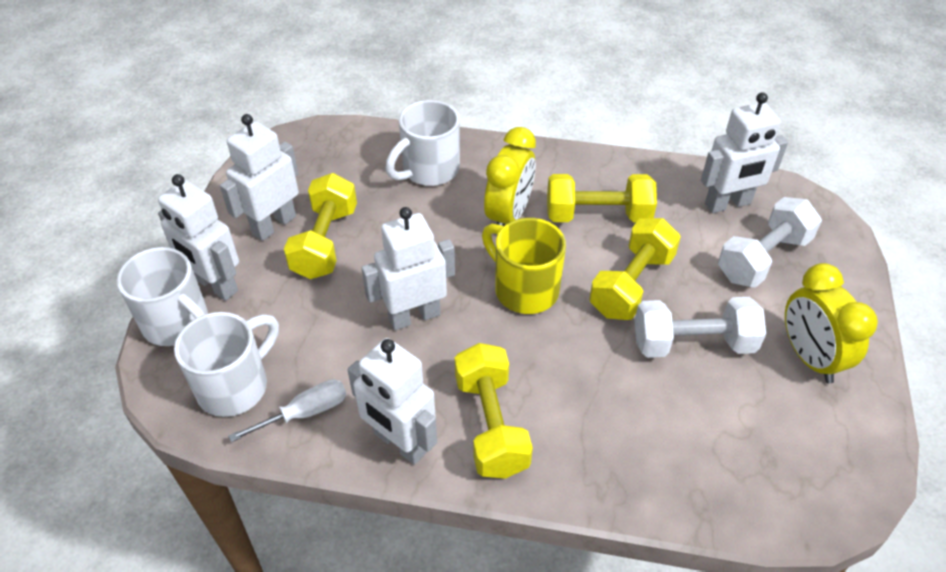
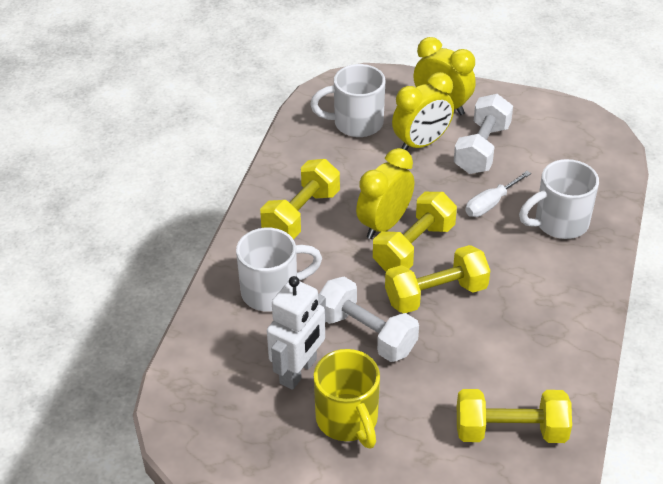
white robot: 5 -> 1
yellow clock: 2 -> 3

